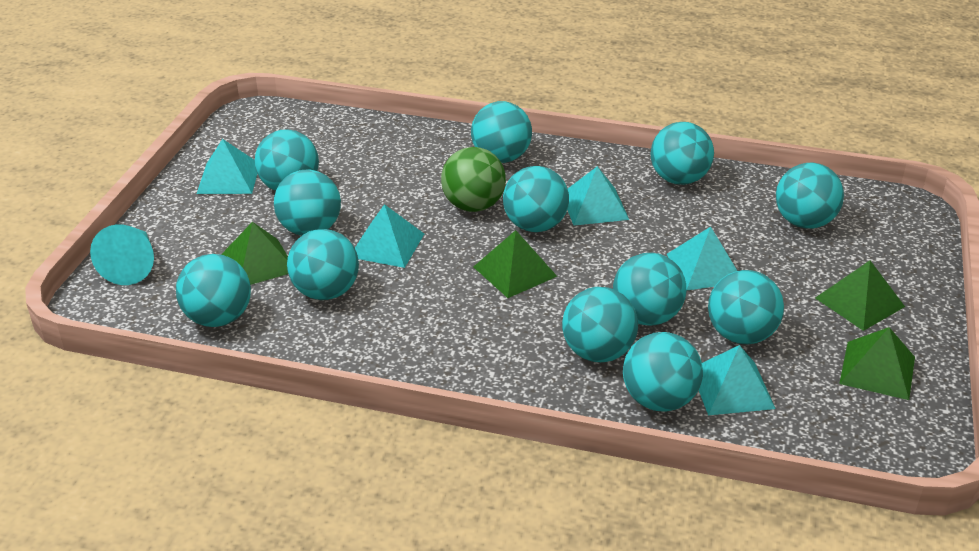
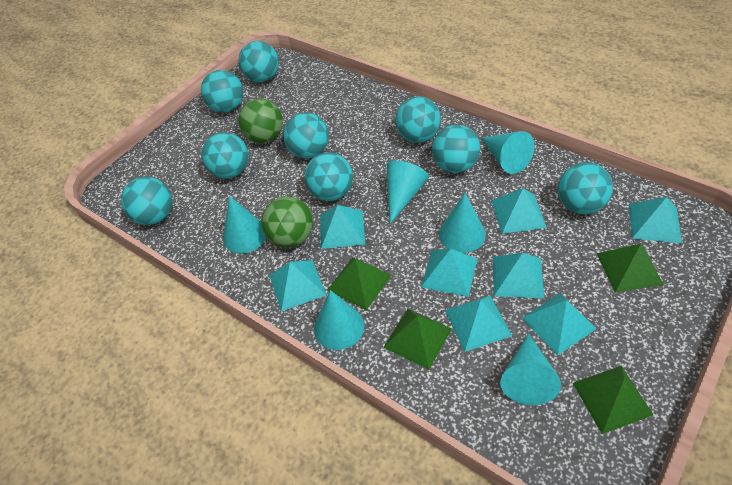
green ball: 1 -> 2
turquoise ball: 12 -> 9
turquoise cone: 1 -> 6
turquoise pyramid: 5 -> 8

